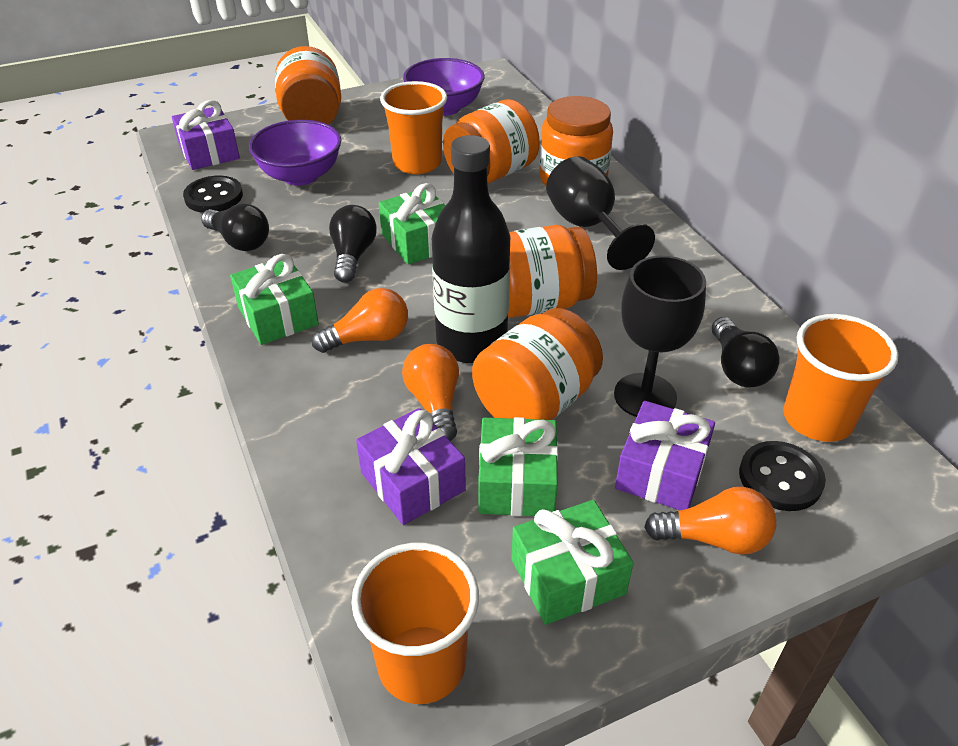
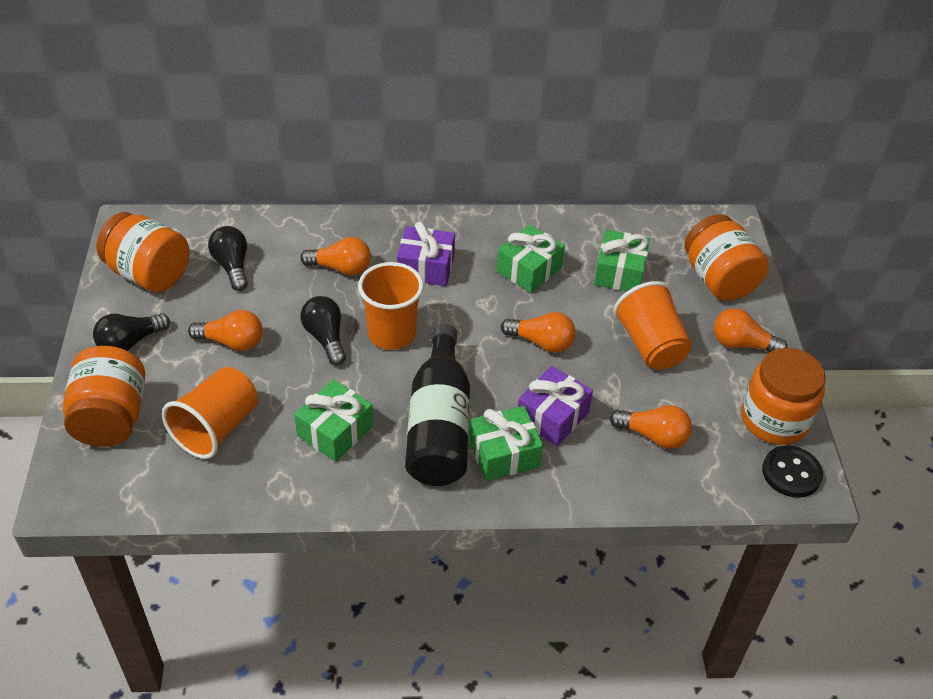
black button: 2 -> 1
black goblet: 2 -> 0
orange jar: 5 -> 4
orange light bulb: 3 -> 5
purple bowl: 2 -> 0
purple gift: 3 -> 2

